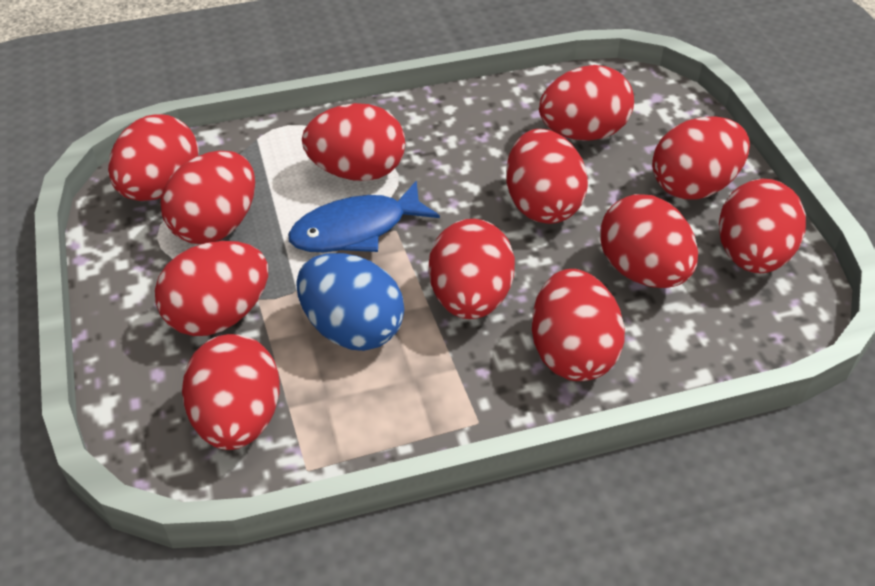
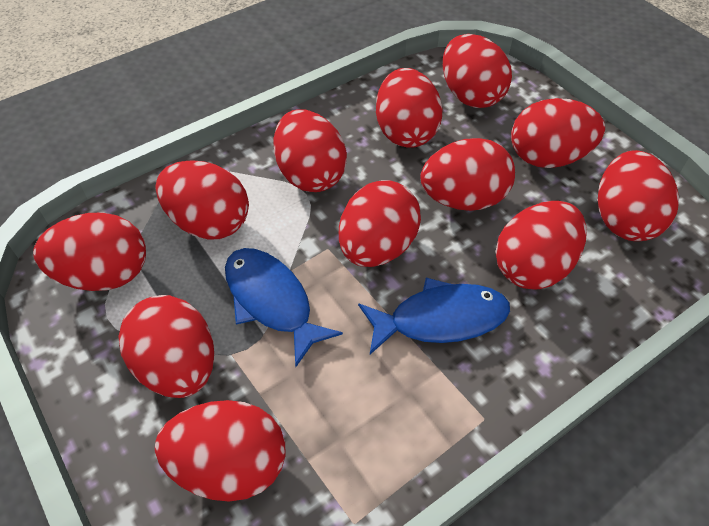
blue egg: 1 -> 0
blue fish: 1 -> 2

